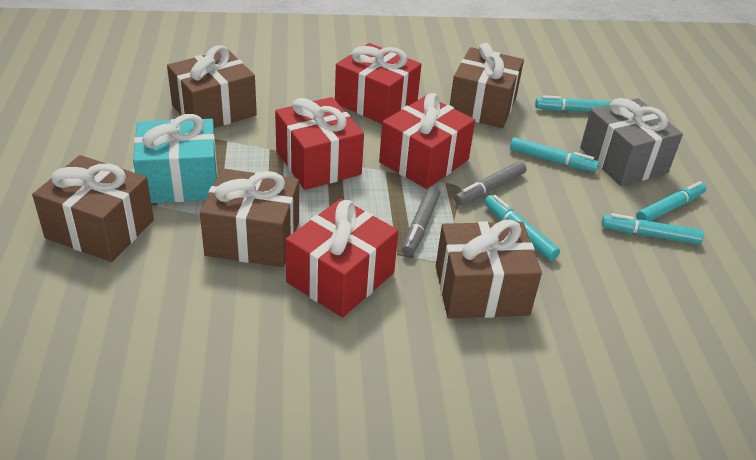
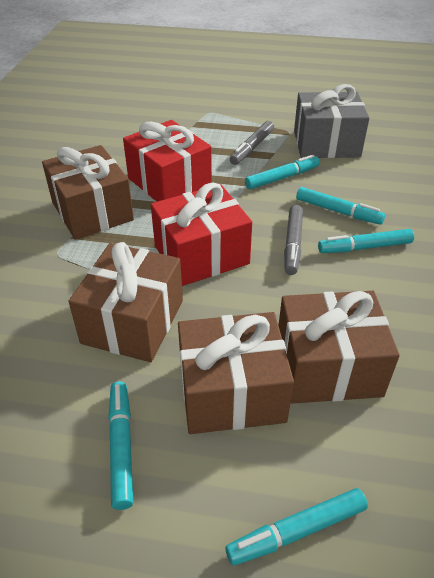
brown gift: 5 -> 4
red gift: 4 -> 2
turquoise gift: 1 -> 0

